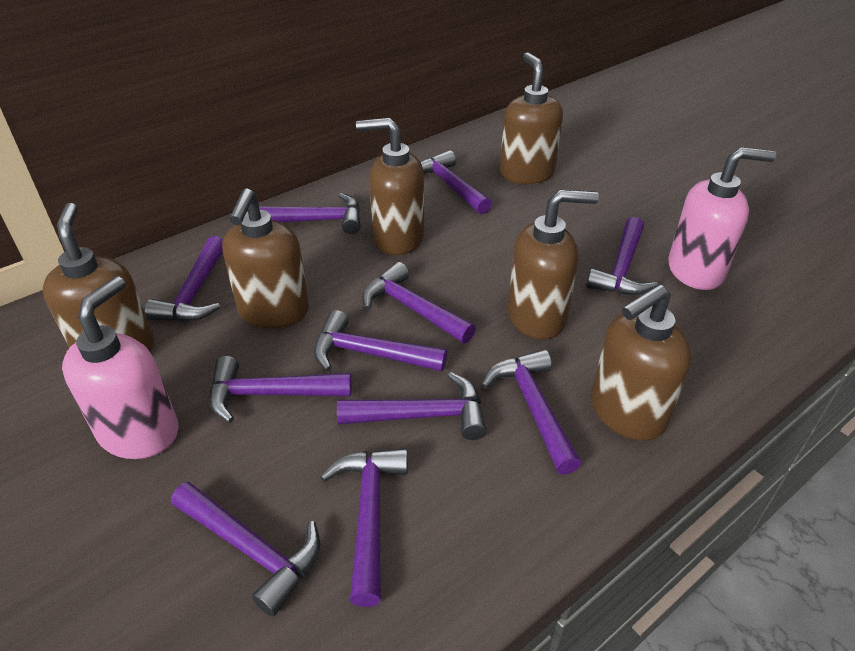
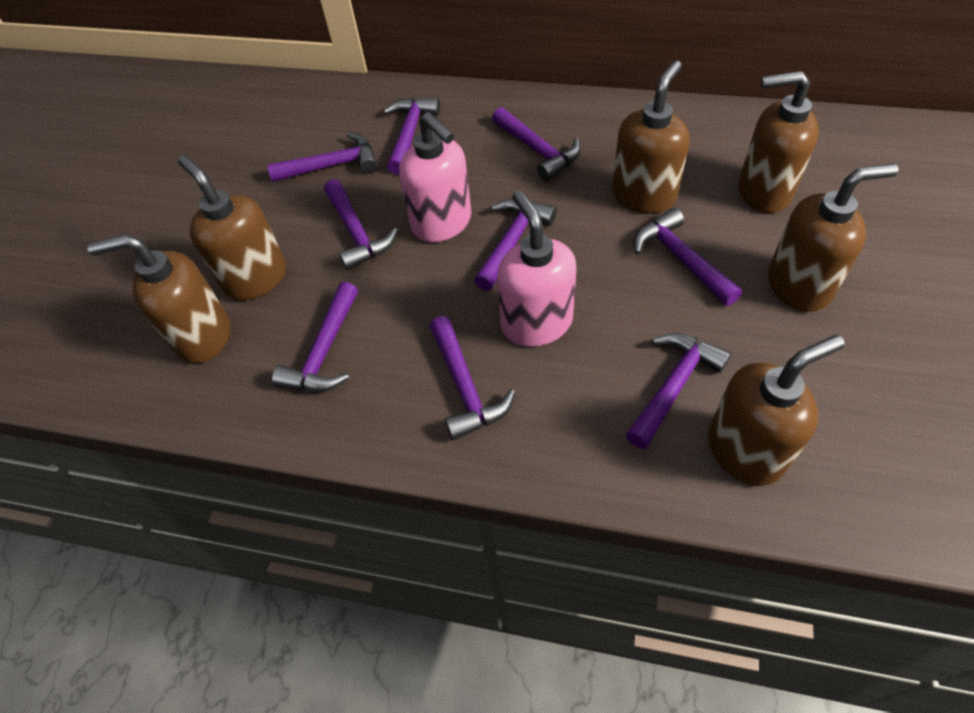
purple hammer: 11 -> 9

